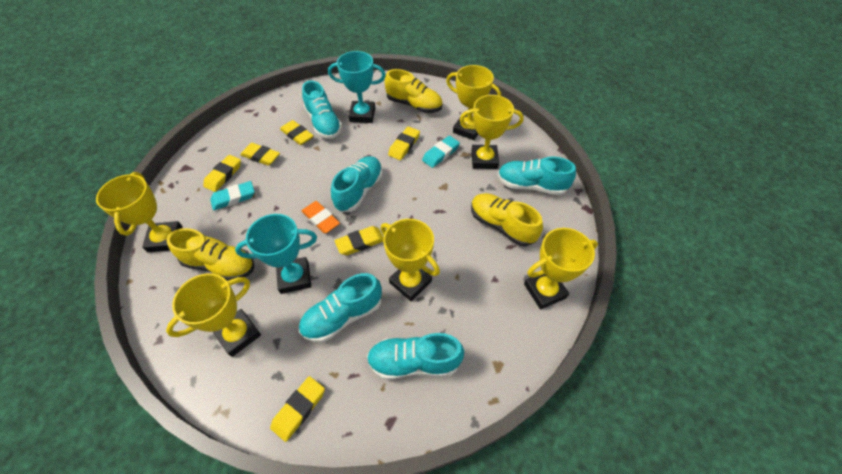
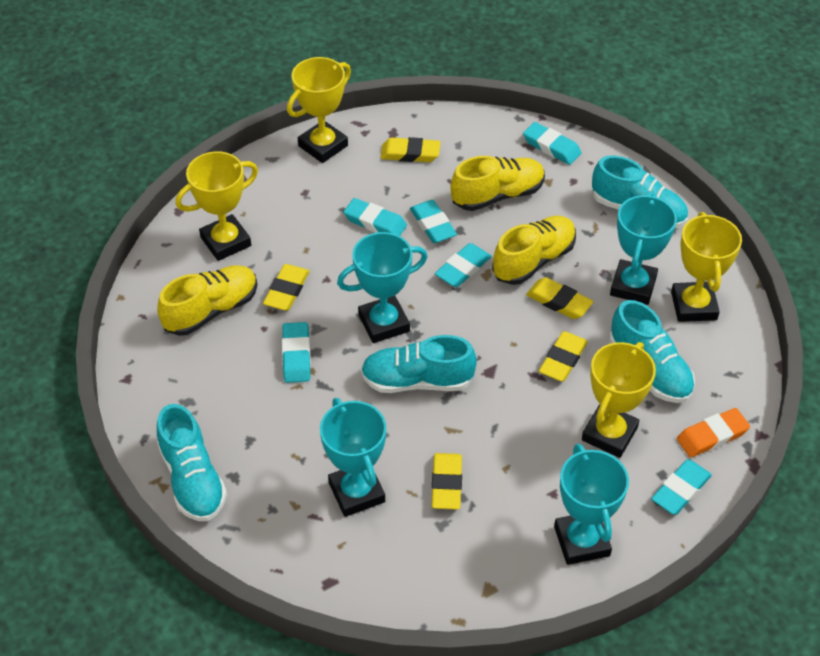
turquoise eraser: 2 -> 6
turquoise shoe: 5 -> 4
turquoise trophy: 2 -> 4
yellow eraser: 6 -> 5
yellow trophy: 6 -> 4

